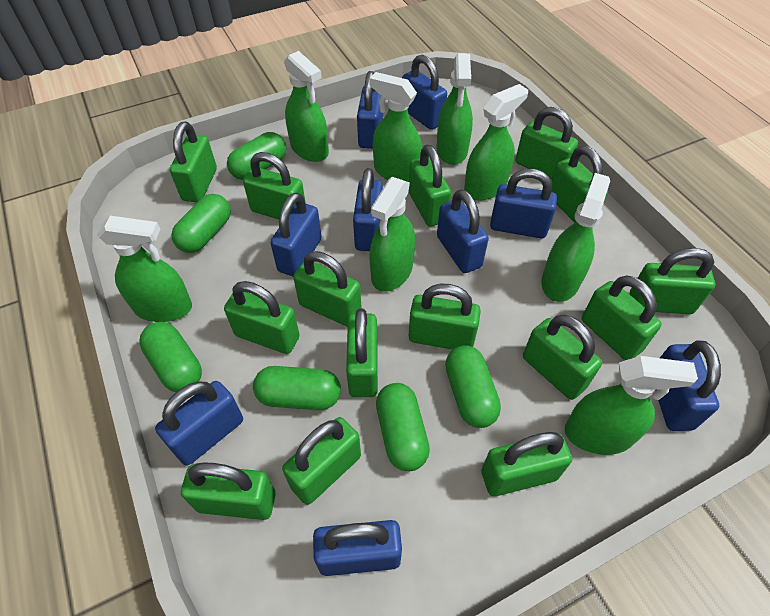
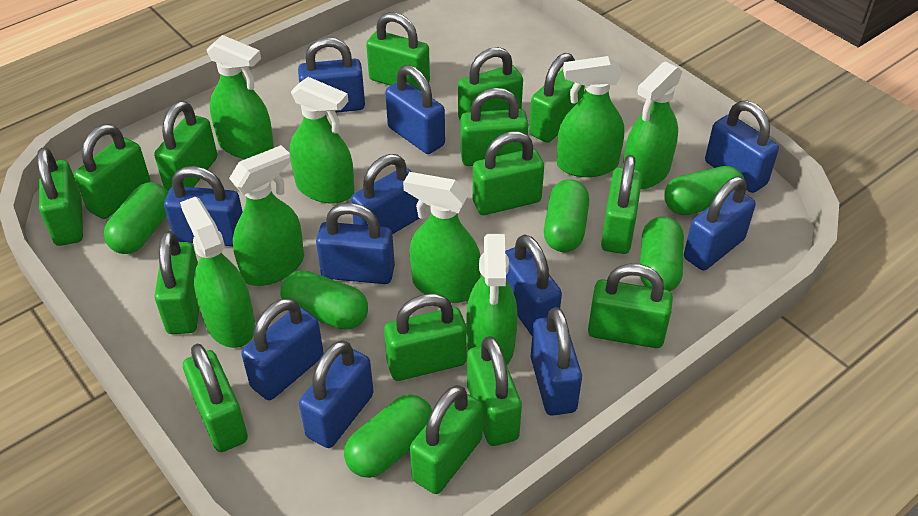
blue padlock: 9 -> 11

